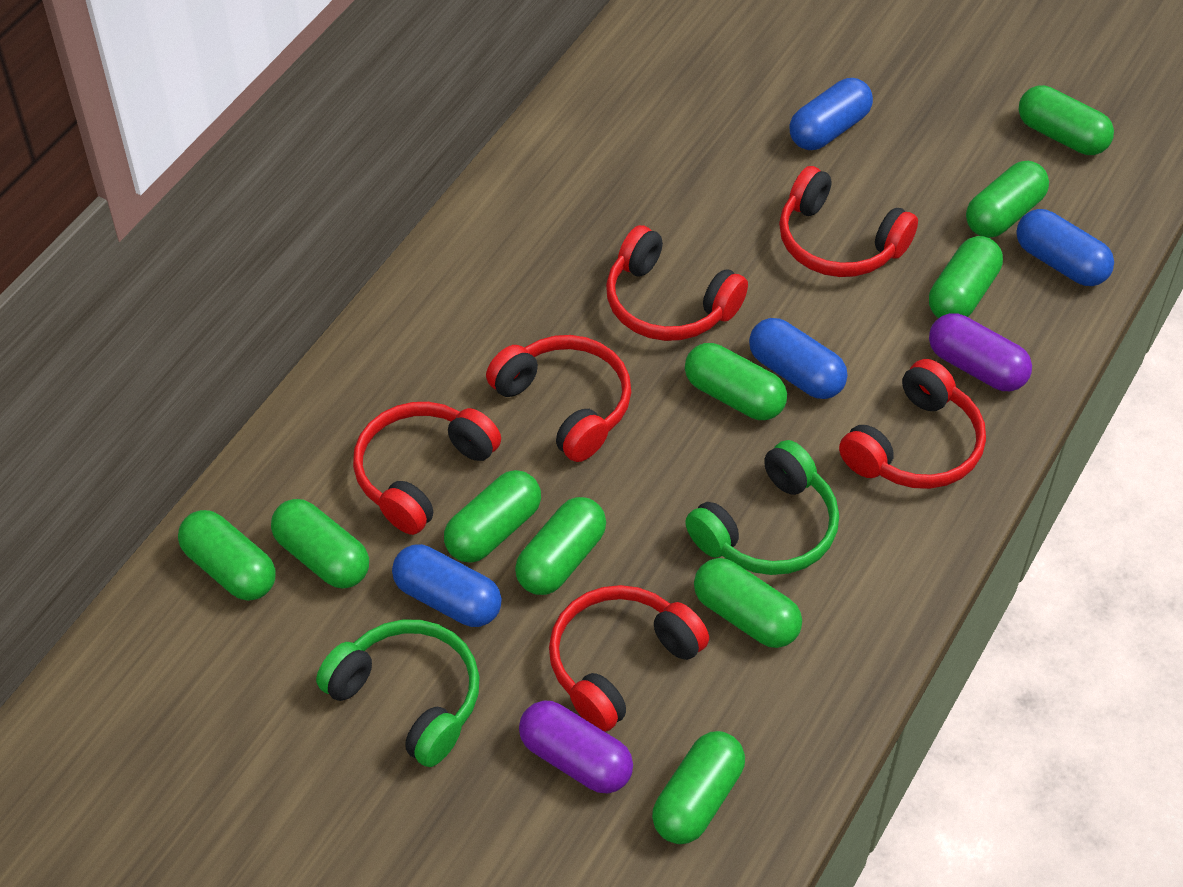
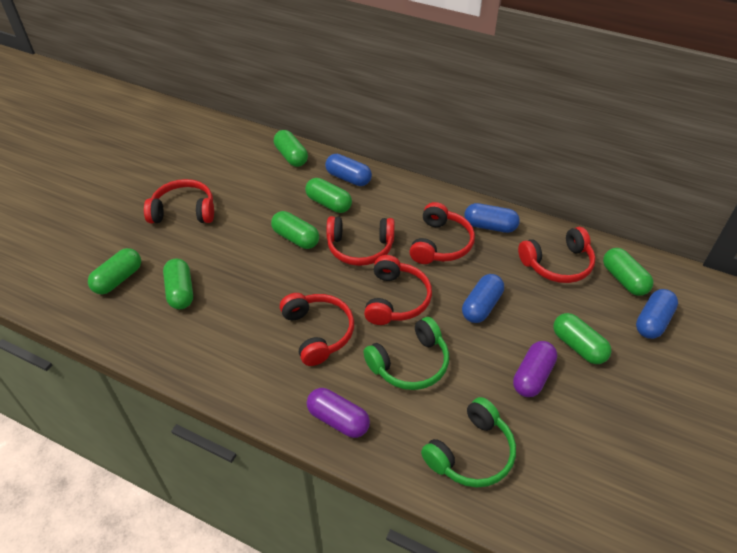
green capsule: 10 -> 7

